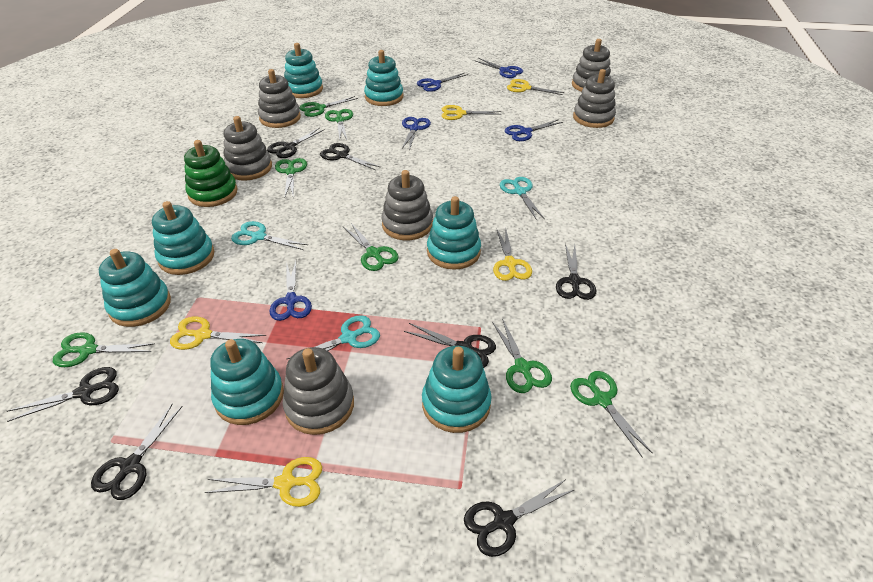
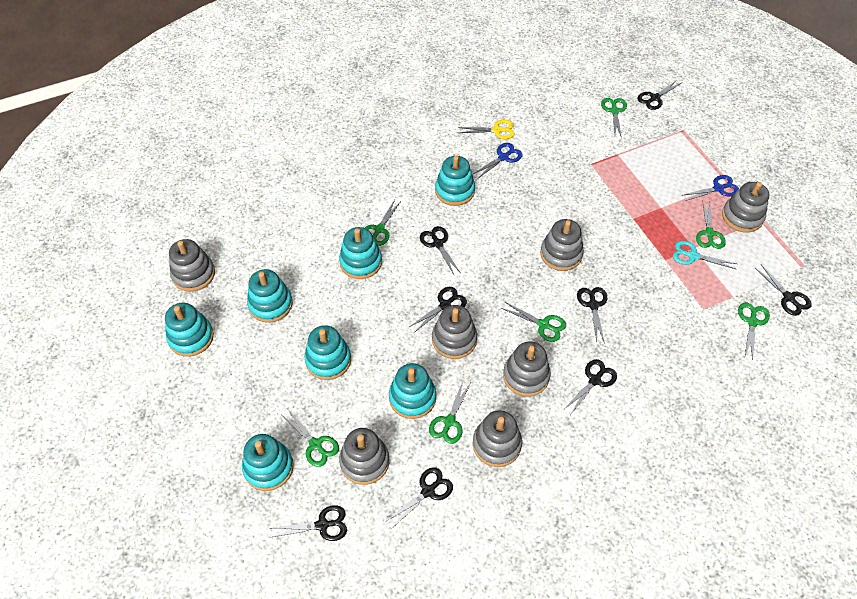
black scissors: 7 -> 8
blue scissors: 5 -> 2
green stacking toy: 1 -> 0
grey stacking toy: 6 -> 7
turquoise scissors: 3 -> 1
yellow scissors: 5 -> 1

